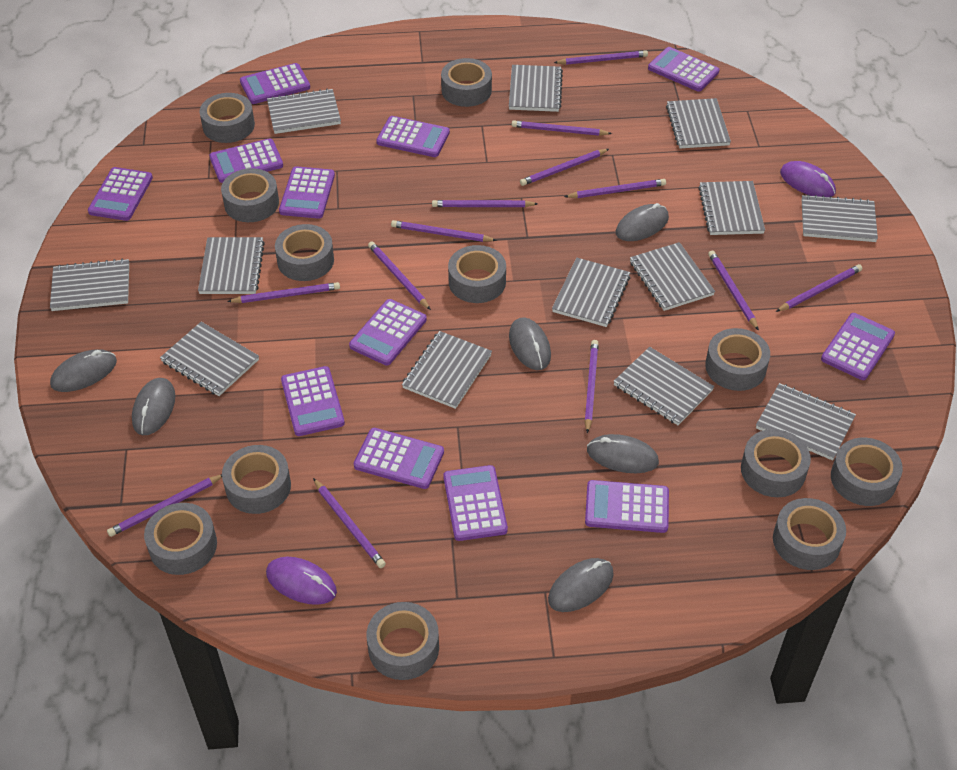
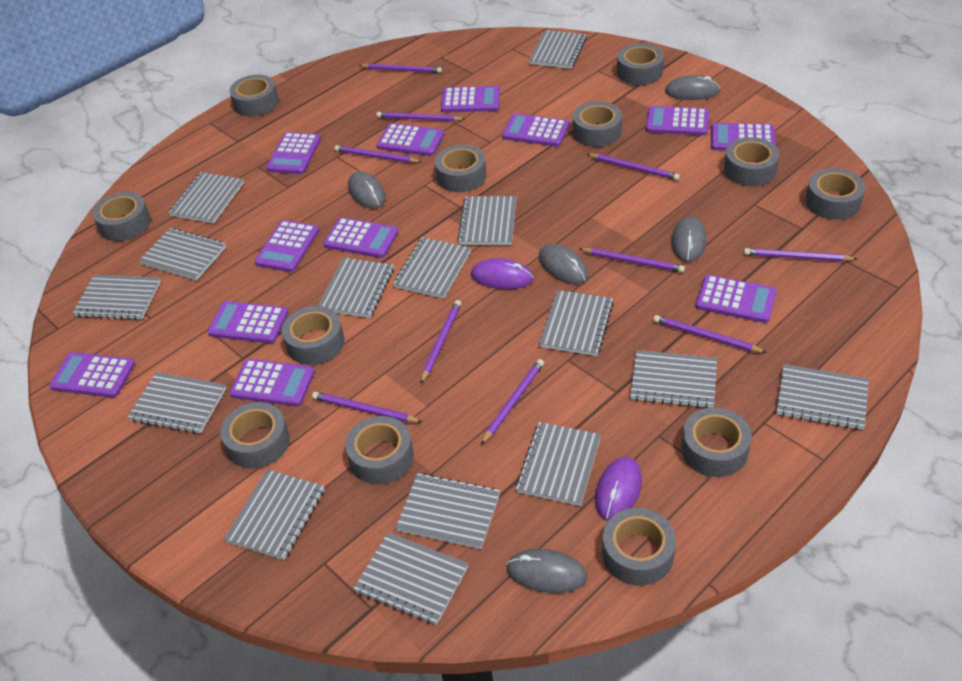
grey mouse: 6 -> 5
grey notebook: 13 -> 15
purple pencil: 13 -> 10

